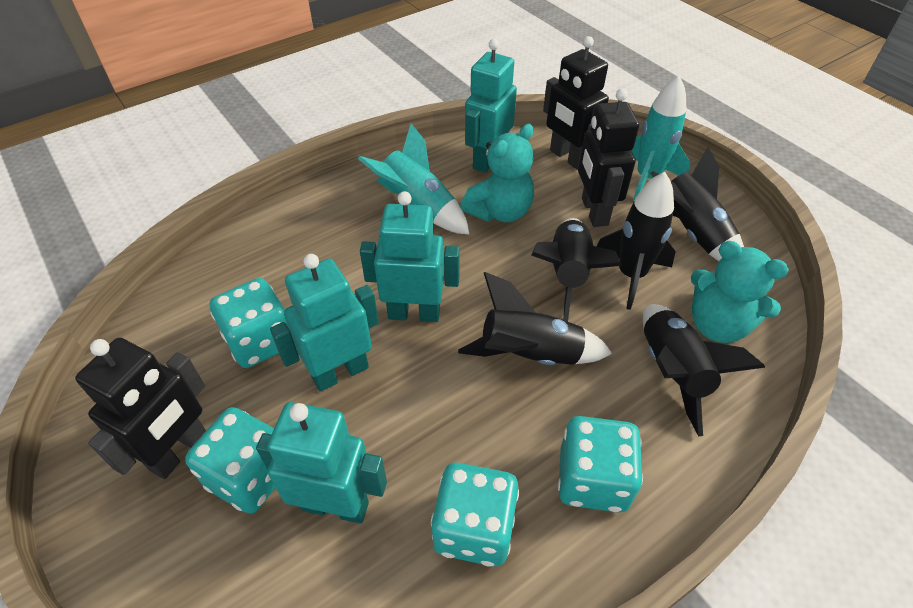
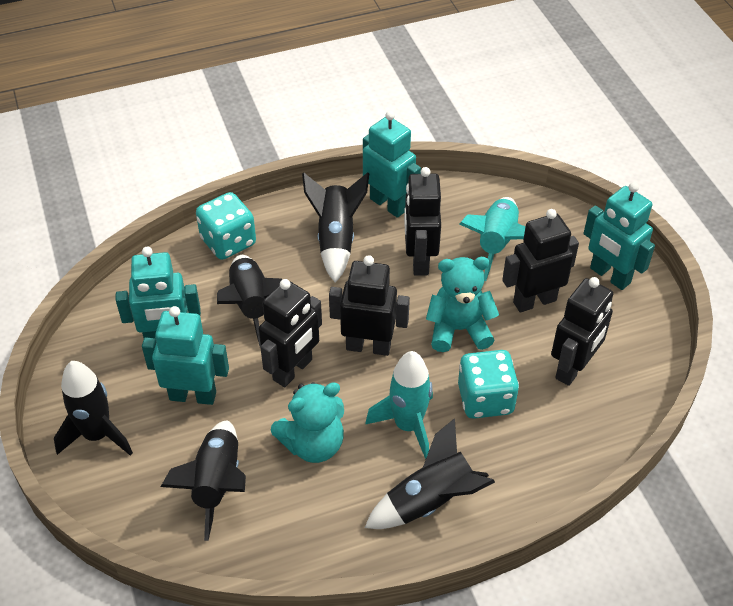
black robot: 3 -> 5
turquoise dice: 4 -> 2

